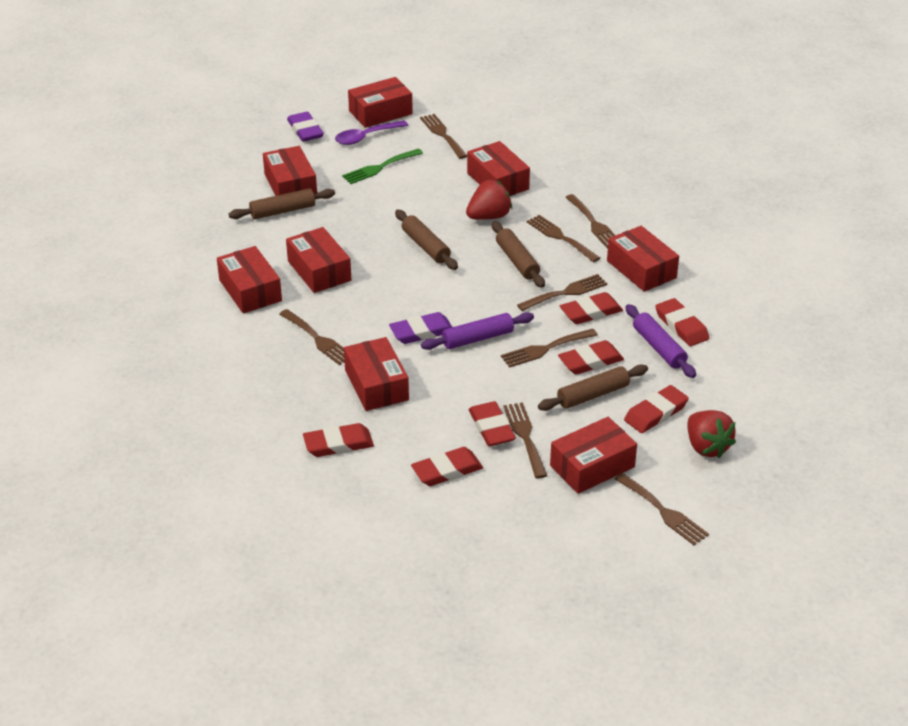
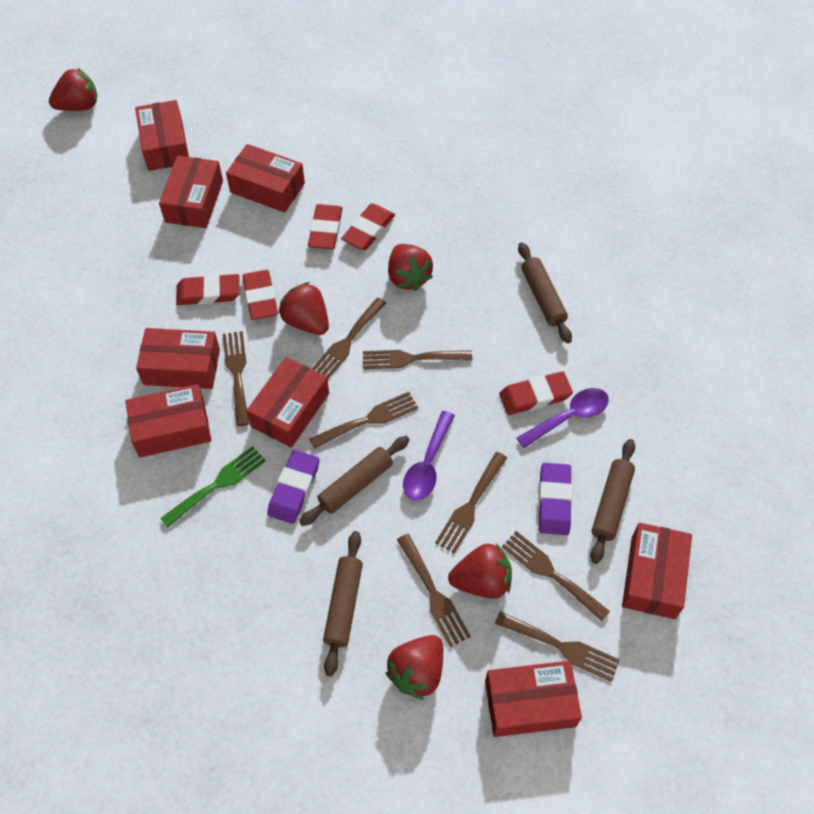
purple rolling pin: 2 -> 0
purple spoon: 1 -> 2
red eraser: 7 -> 5
red strawberry: 2 -> 5

